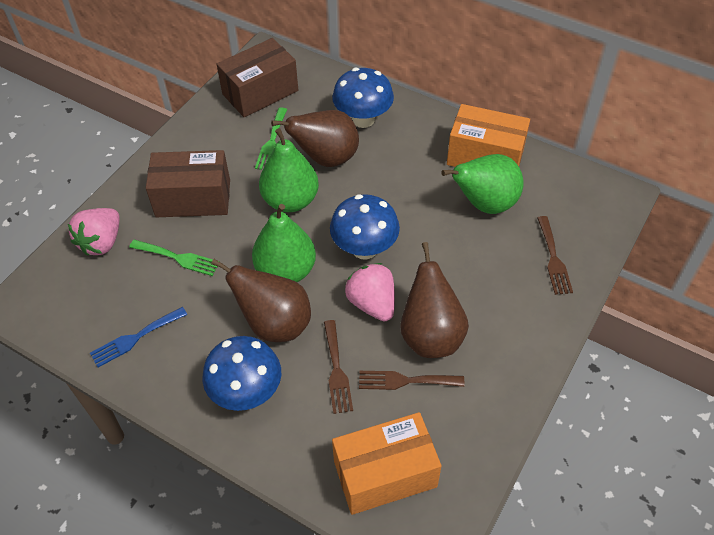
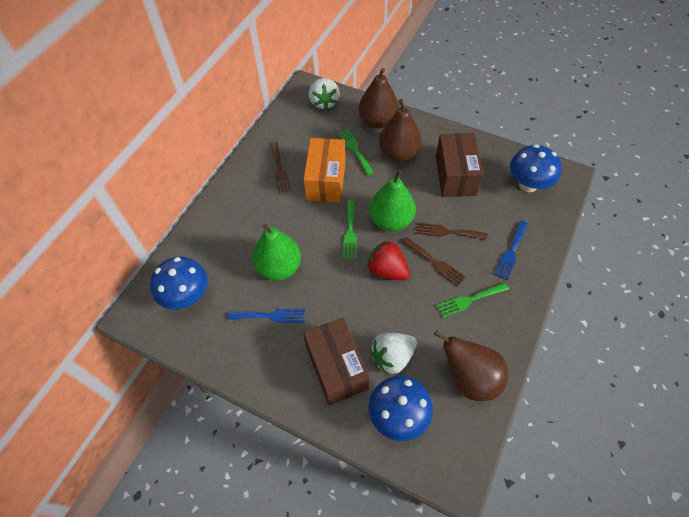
blue fork: 1 -> 2
green fork: 2 -> 3
green pear: 3 -> 2
orange box: 2 -> 1
pink strawberry: 2 -> 0
red strawberry: 0 -> 1
white strawberry: 0 -> 2

